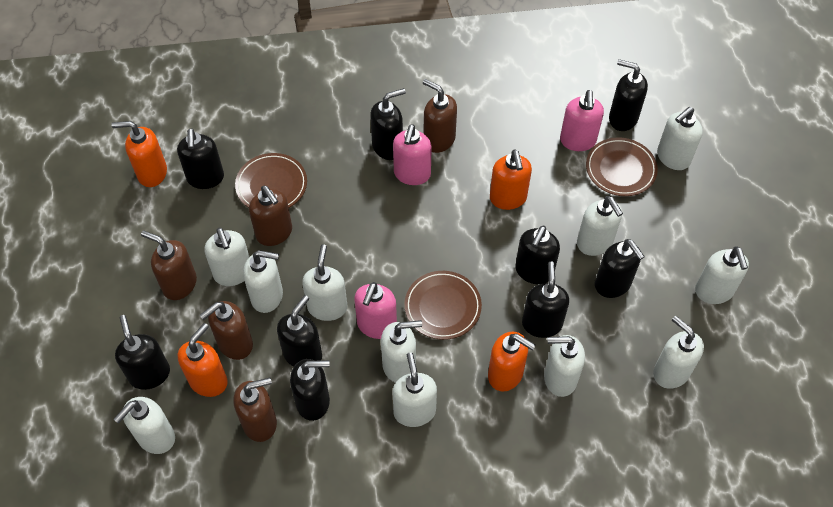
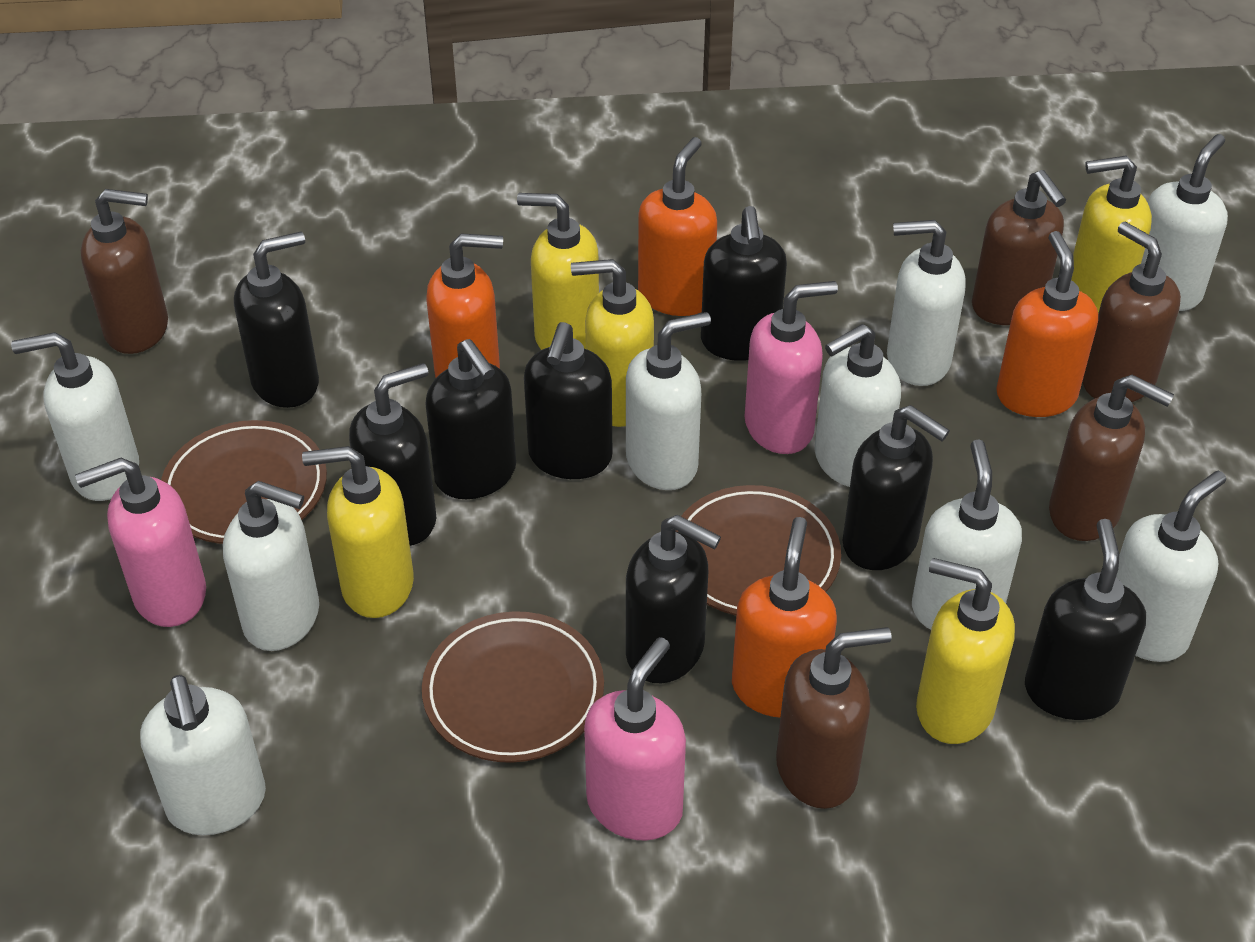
black soap dispenser: 9 -> 8
white soap dispenser: 11 -> 9
yellow soap dispenser: 0 -> 5

